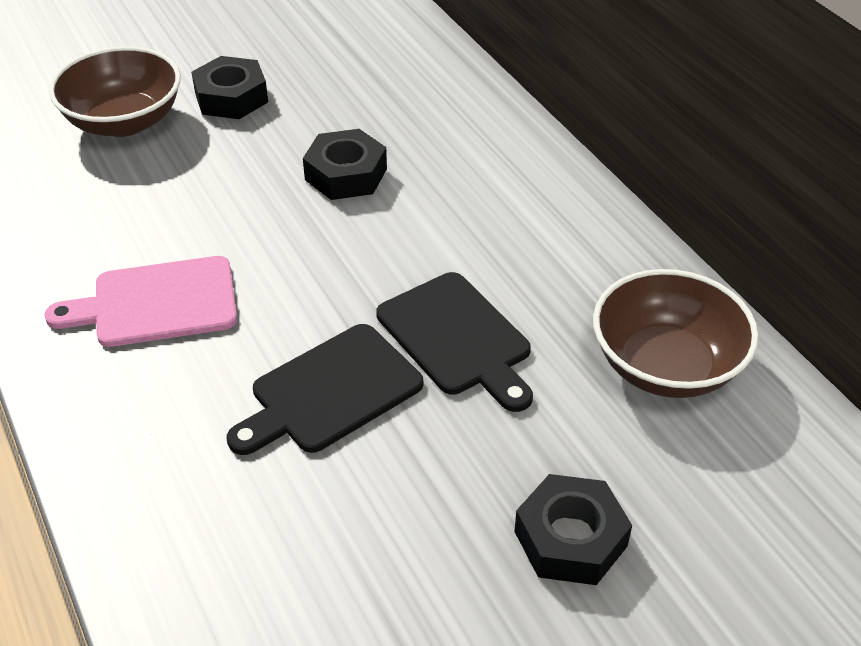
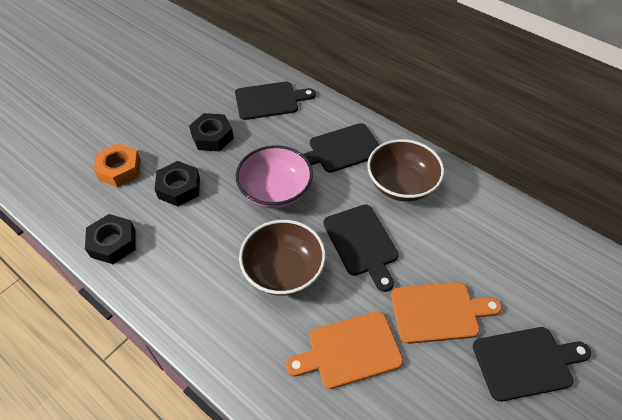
black cutting board: 2 -> 4
orange cutting board: 0 -> 2
orange nut: 0 -> 1
pink bowl: 0 -> 1
pink cutting board: 1 -> 0

